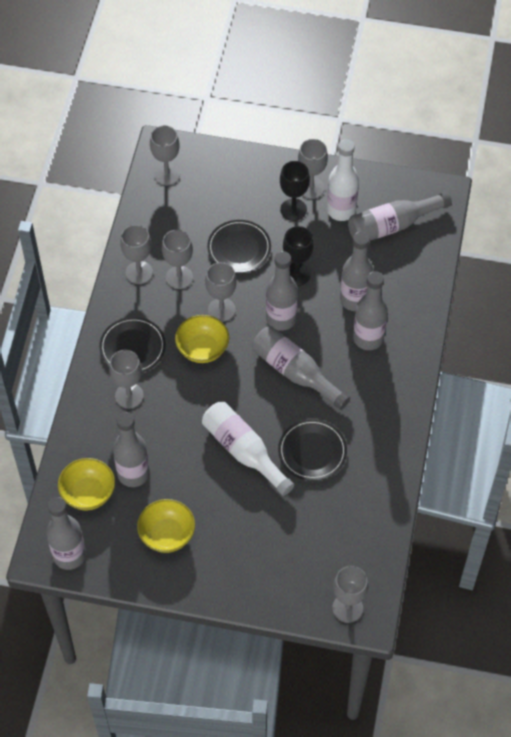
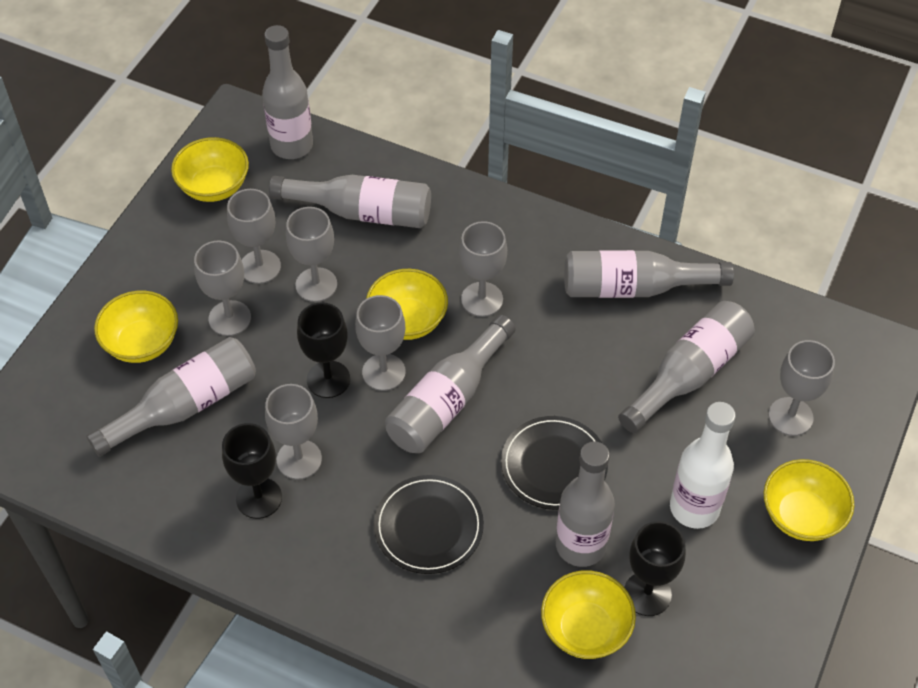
black goblet: 2 -> 3
black plate: 3 -> 2
white bottle: 2 -> 1
yellow bowl: 3 -> 5

